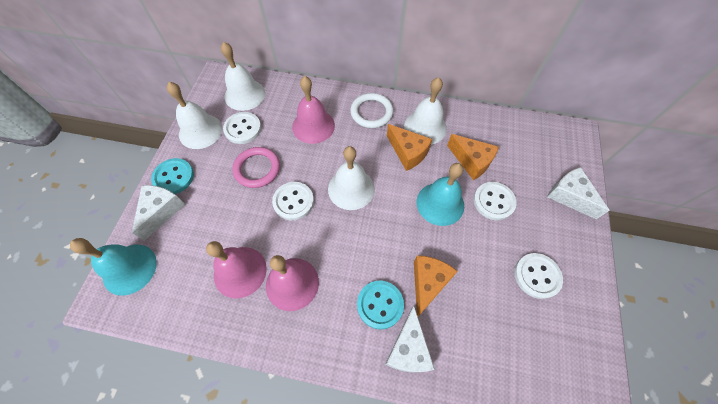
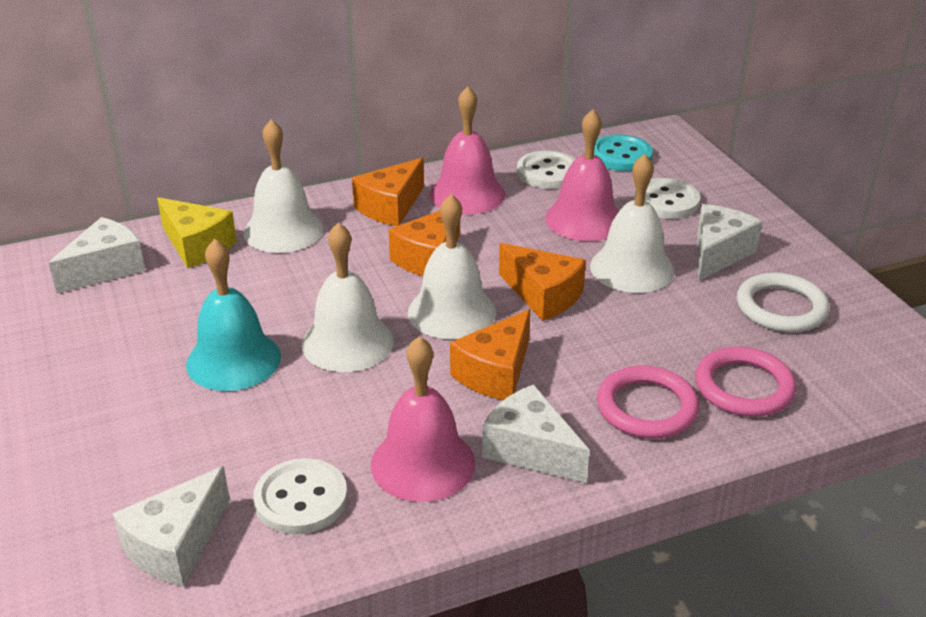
orange cheese: 3 -> 4
pink ring: 1 -> 2
turquoise bell: 2 -> 1
turquoise button: 2 -> 1
white button: 4 -> 3
white cheese: 3 -> 4
yellow cheese: 0 -> 1

